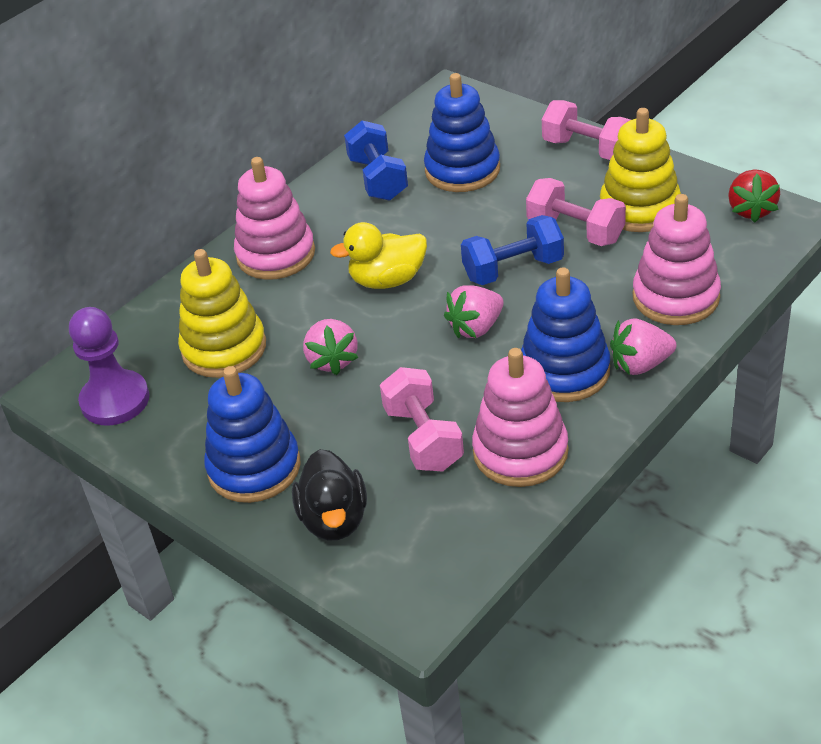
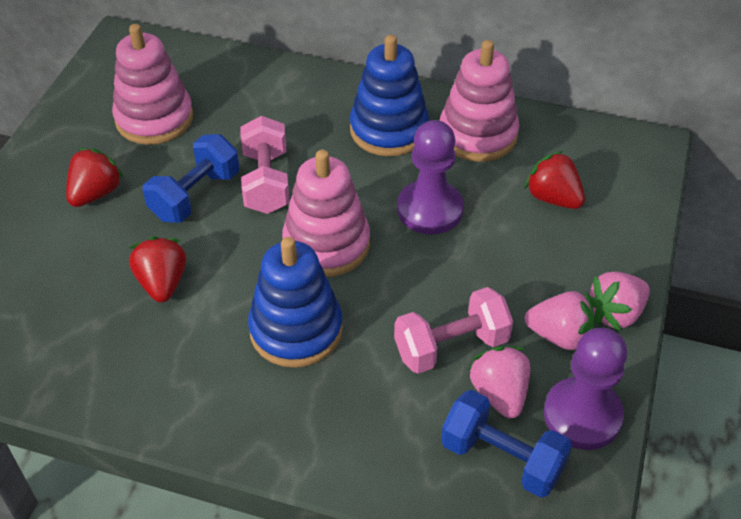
black duck: 1 -> 0
blue stacking toy: 3 -> 2
pink dumbbell: 3 -> 2
purple pawn: 1 -> 2
red strawberry: 1 -> 3
yellow duck: 1 -> 0
yellow stacking toy: 2 -> 0

